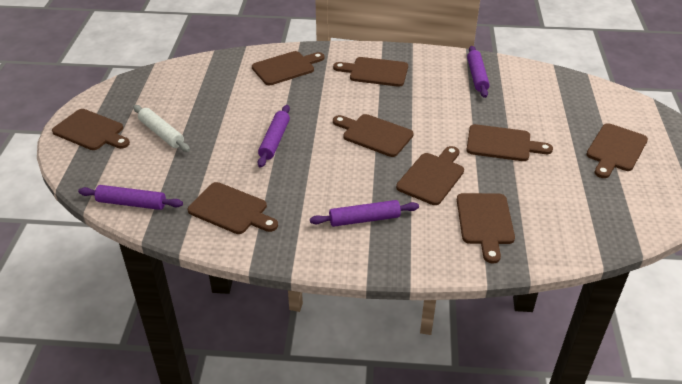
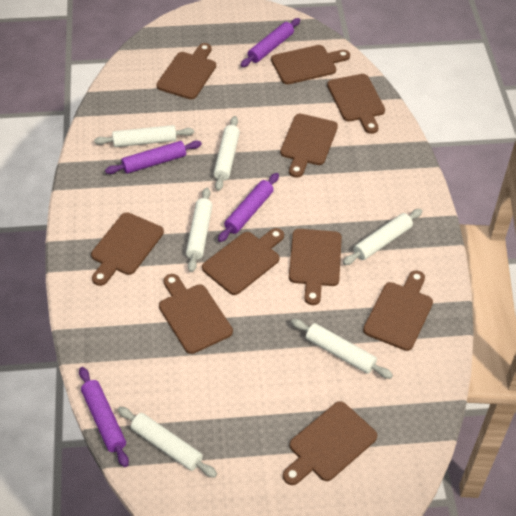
brown cutting board: 9 -> 10
white rolling pin: 1 -> 6

